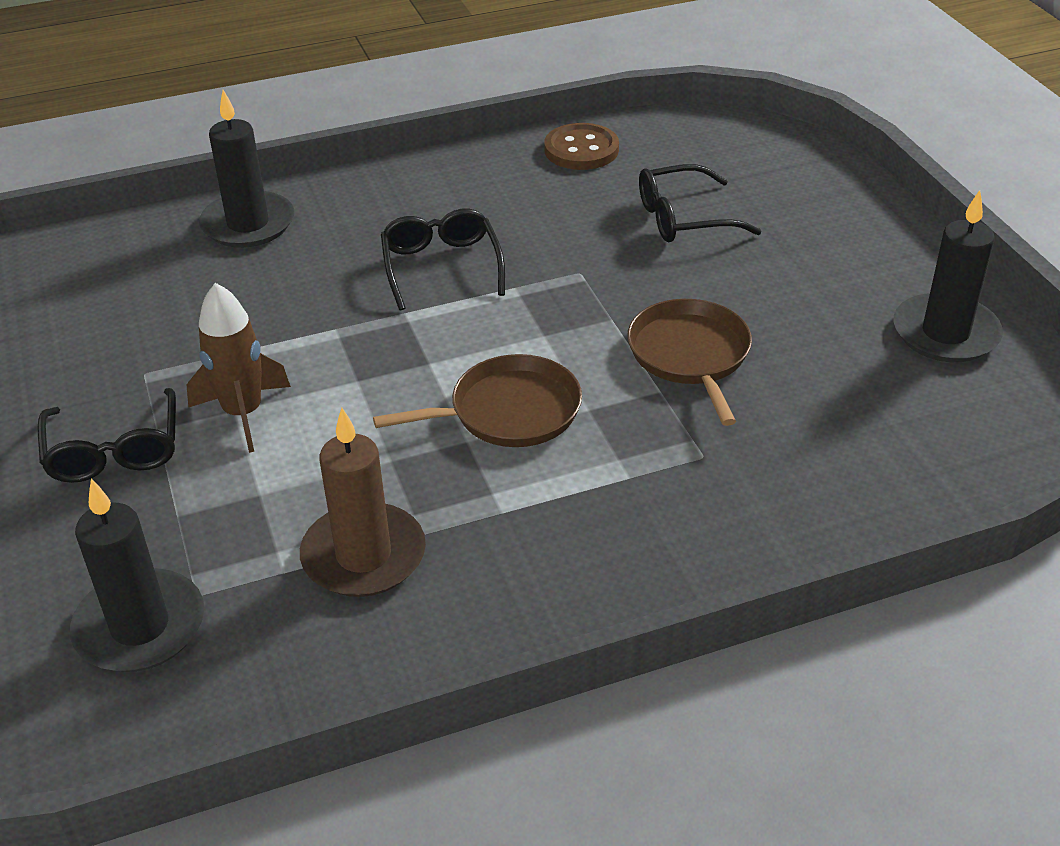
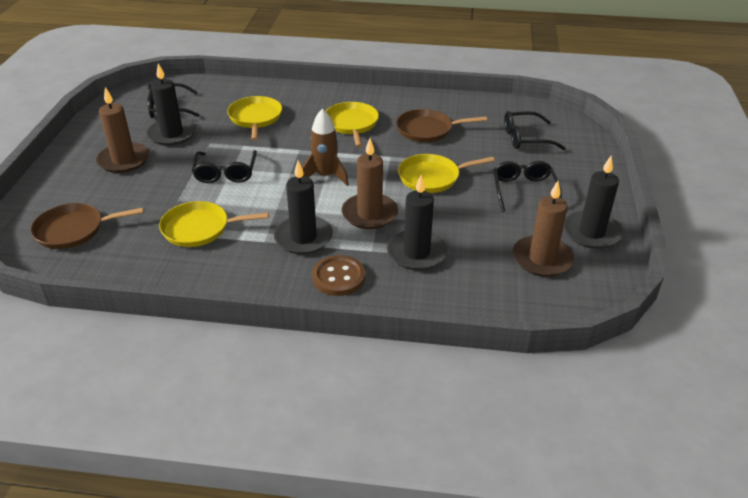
black candle: 3 -> 4
black glasses: 3 -> 4
brown candle: 1 -> 3
yellow pan: 0 -> 4

